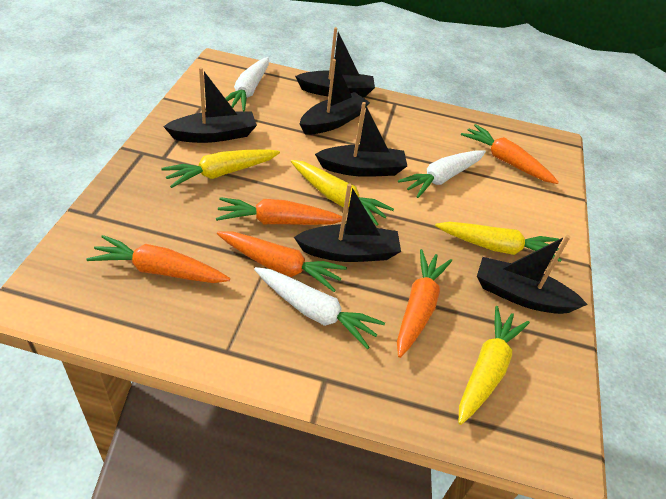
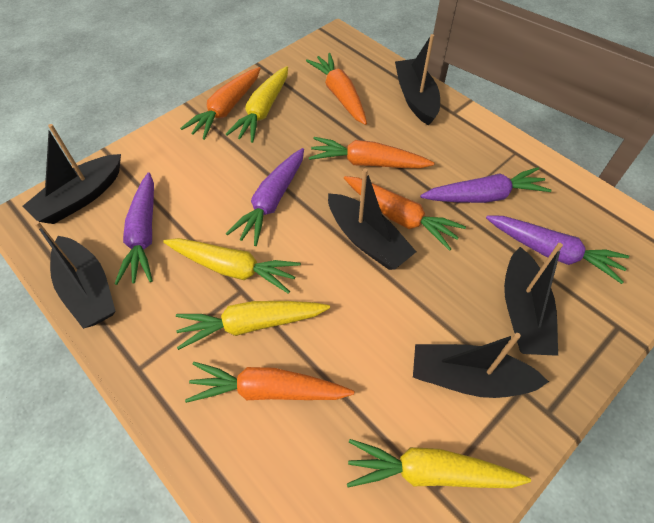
purple carrot: 0 -> 4
white carrot: 3 -> 0

